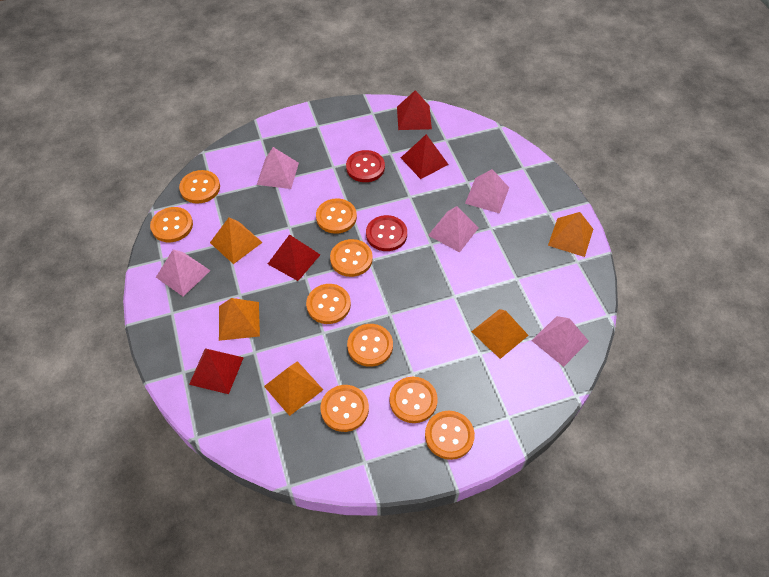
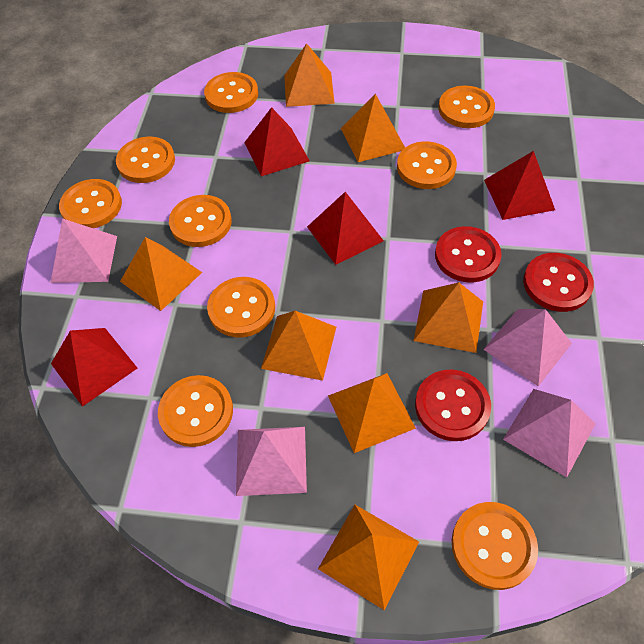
orange pyramid: 5 -> 7
pink pyramid: 5 -> 4
red button: 2 -> 3

